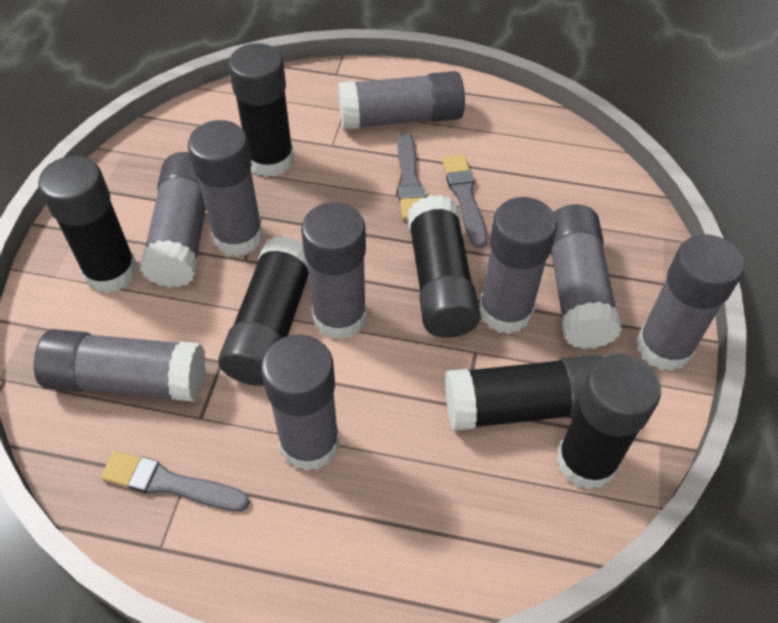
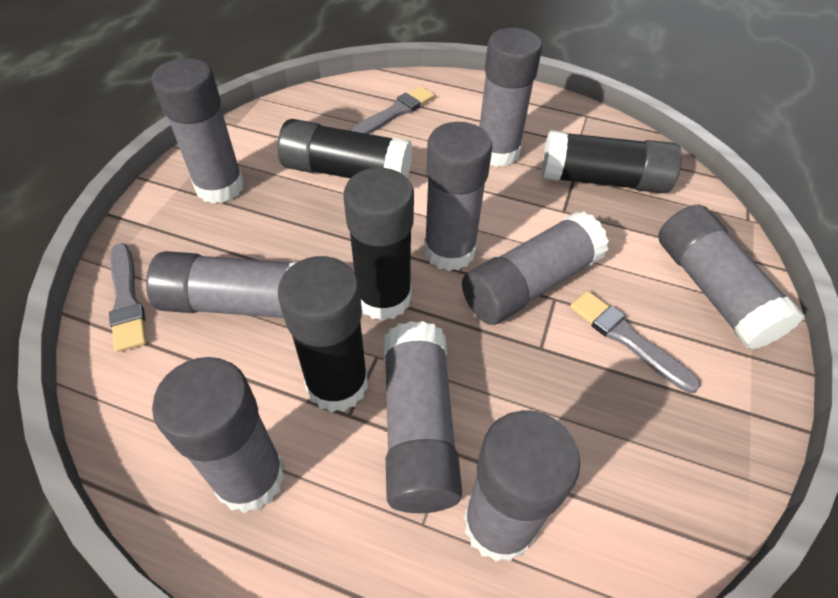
black glue stick: 6 -> 4

